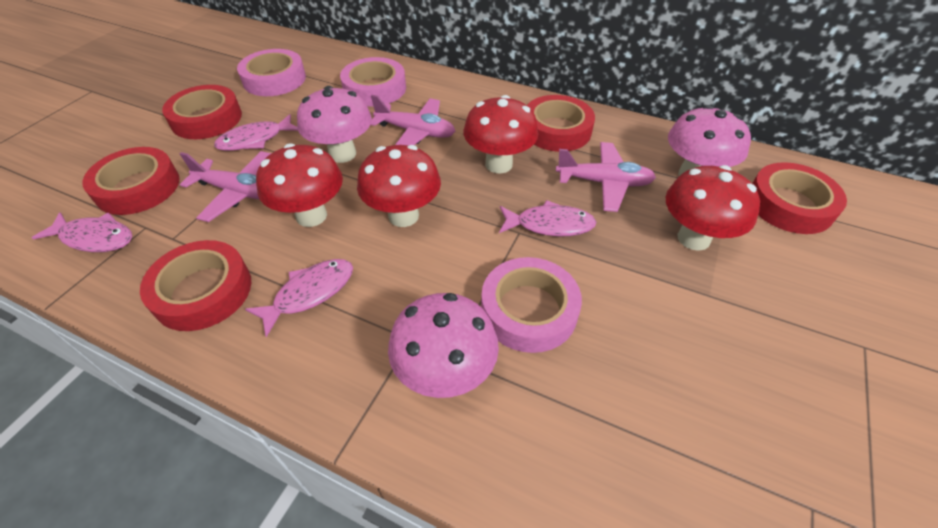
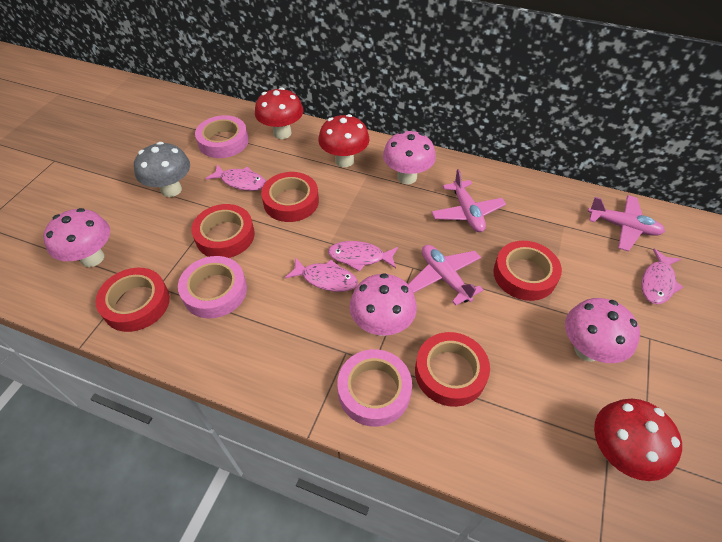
grey mushroom: 0 -> 1
pink mushroom: 3 -> 4
red mushroom: 4 -> 3

